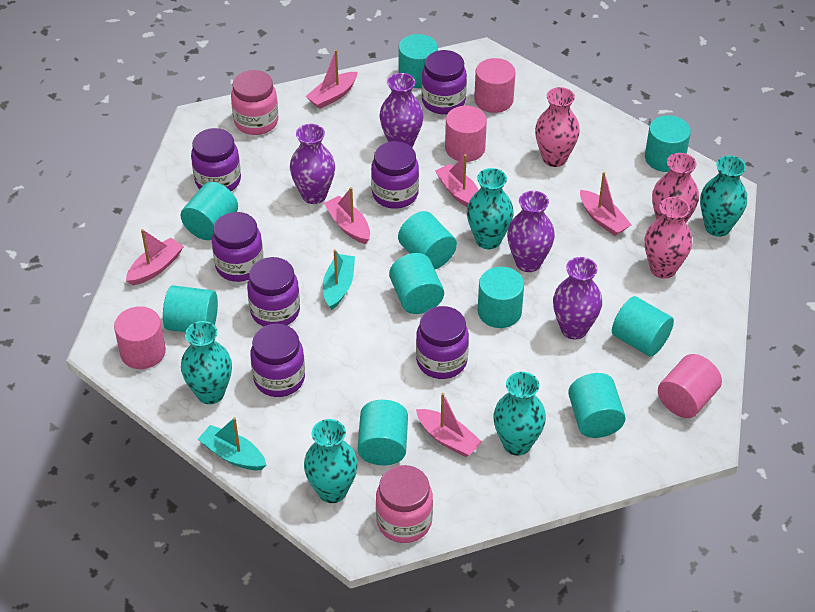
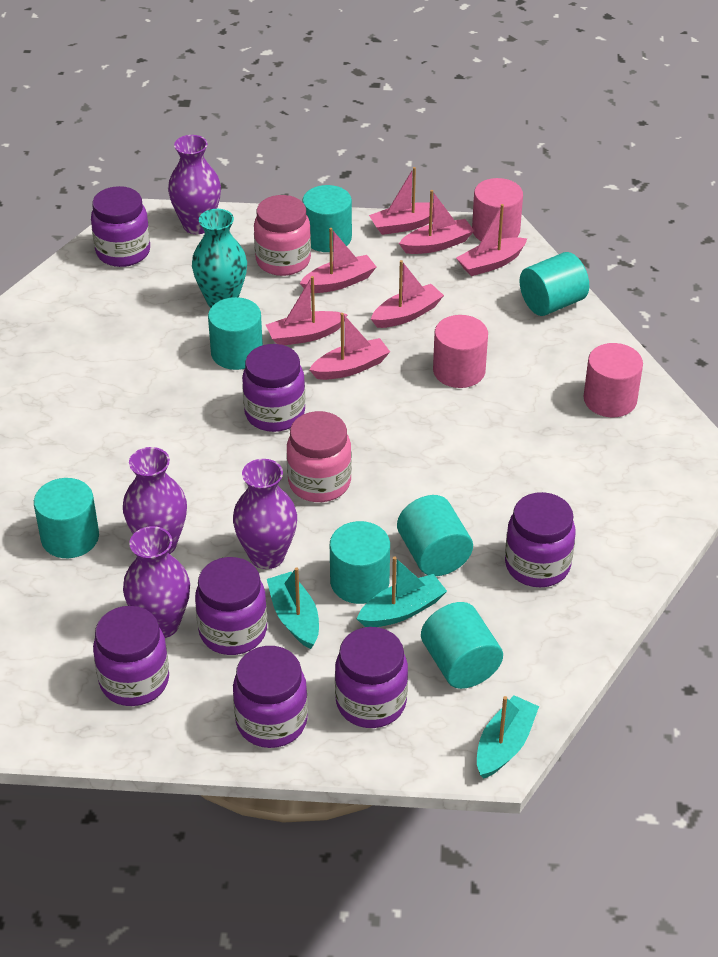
pink boat: 6 -> 7
pink cylinder: 4 -> 3
pink vase: 3 -> 0
turquoise boat: 2 -> 3
turquoise cylinder: 10 -> 7
turquoise vase: 5 -> 1

